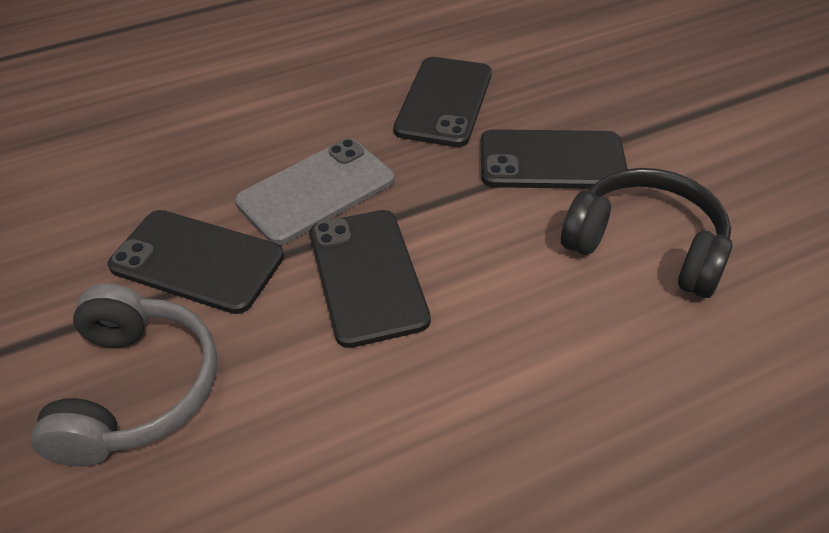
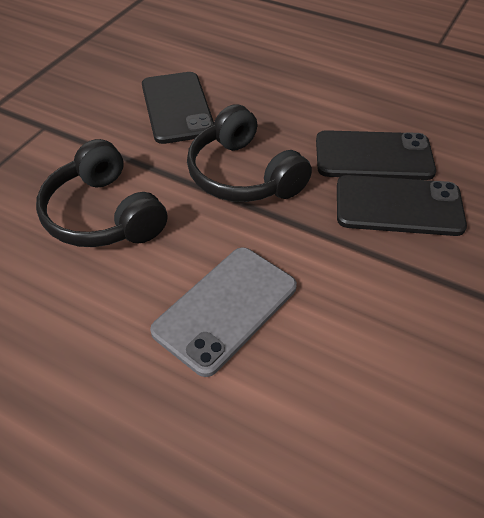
black headphones: 1 -> 2
black phone: 4 -> 3
grey headphones: 1 -> 0

